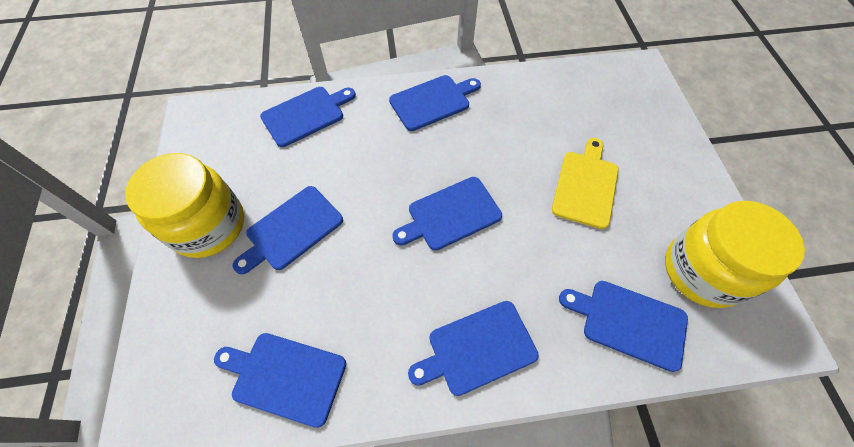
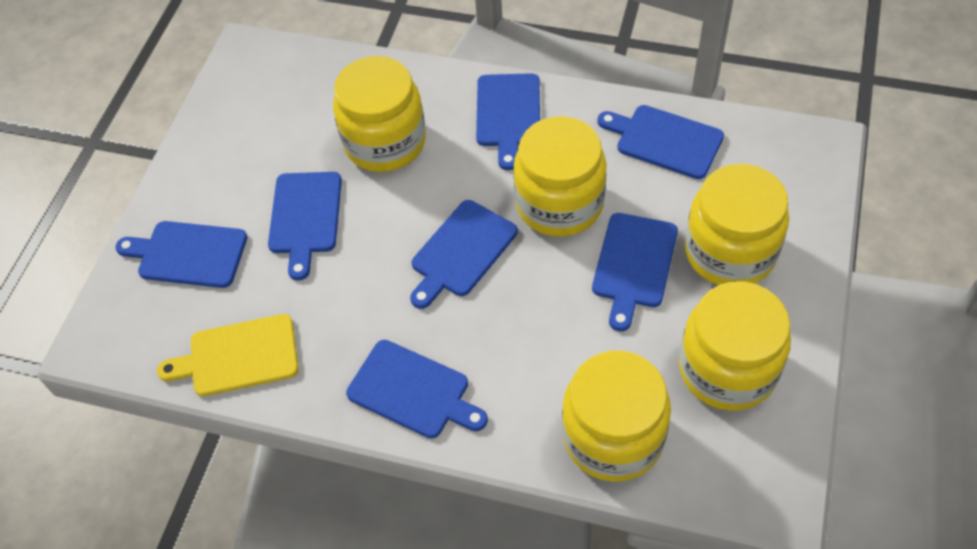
yellow jar: 2 -> 5

